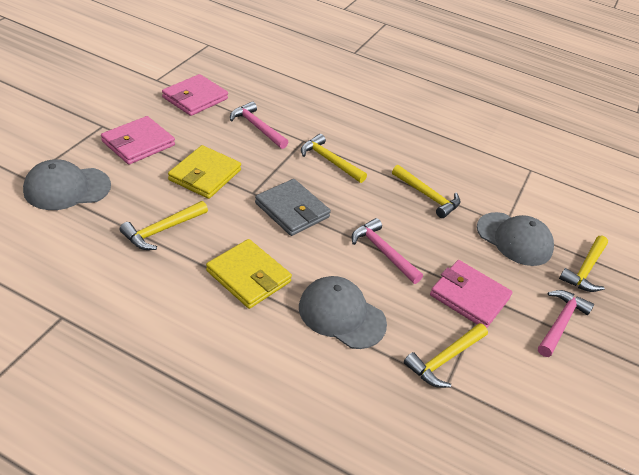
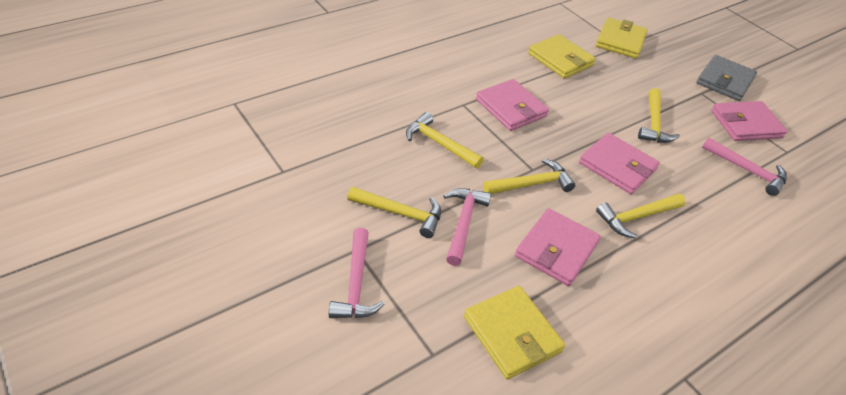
grey cap: 3 -> 0
pink wallet: 3 -> 4
yellow wallet: 2 -> 3

